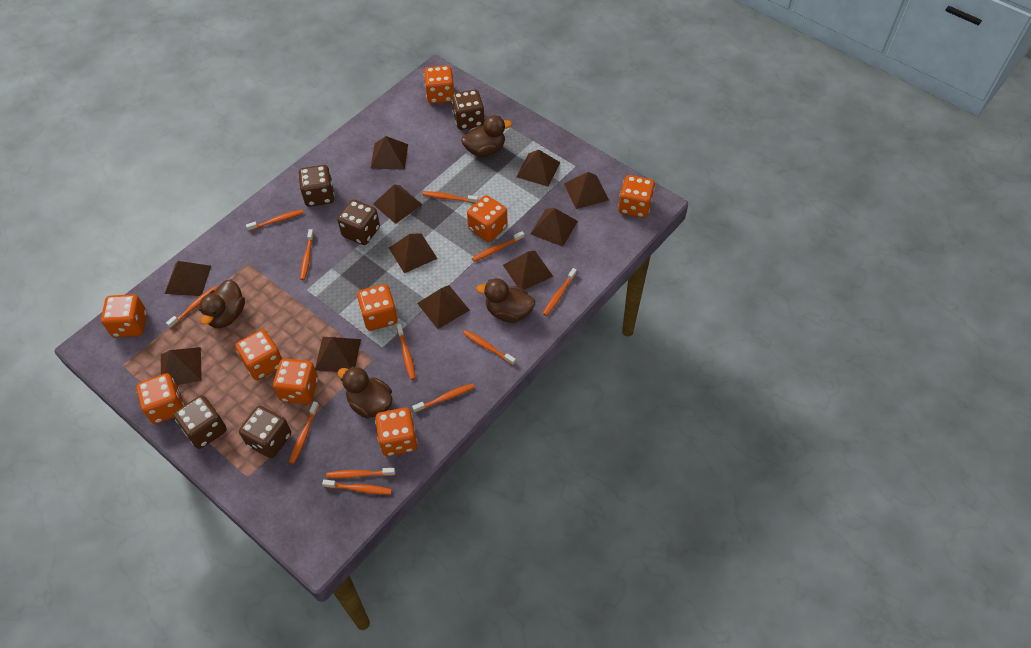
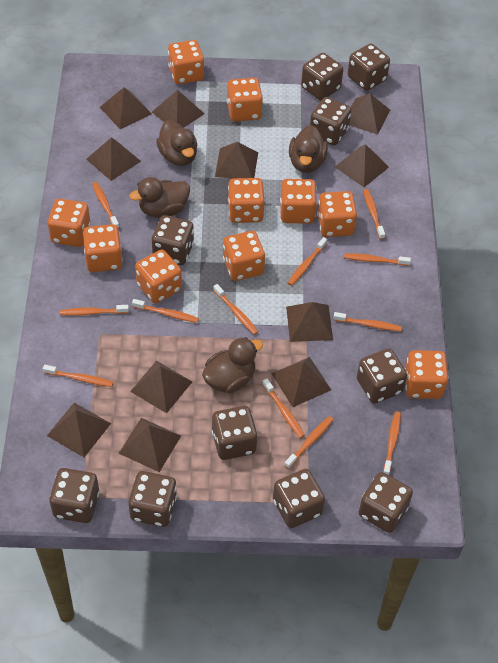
brown dice: 5 -> 10
orange dice: 9 -> 10

